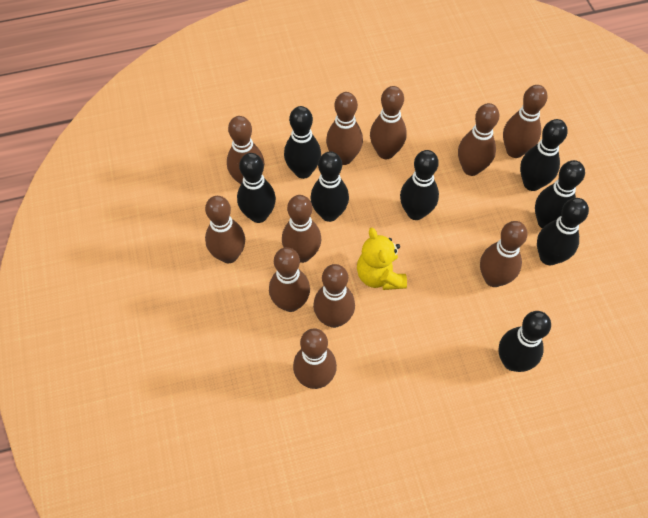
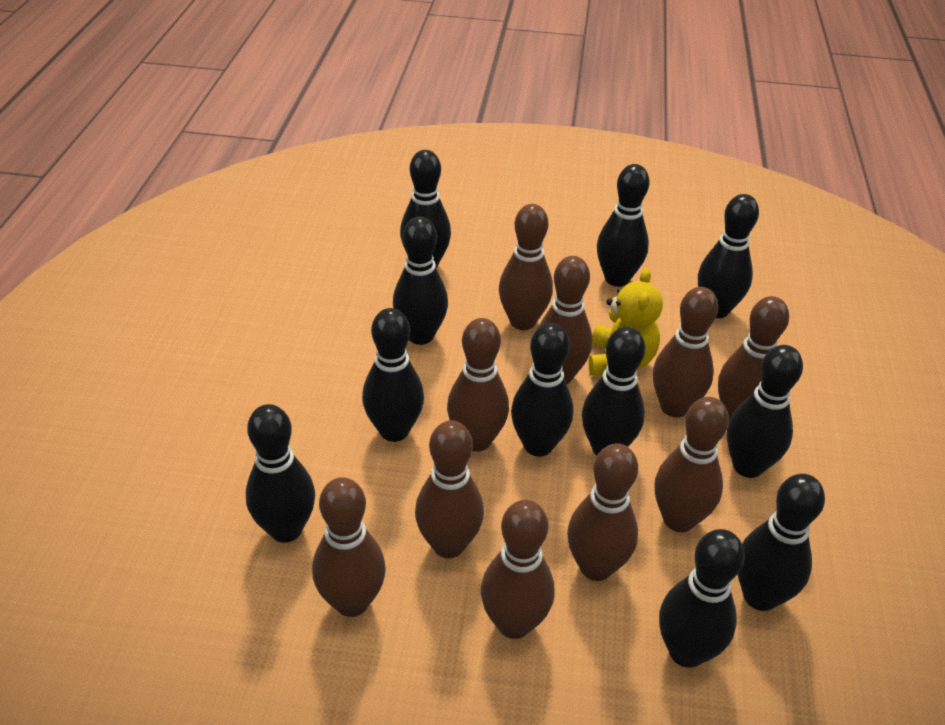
black bowling pin: 8 -> 11
brown bowling pin: 11 -> 10

